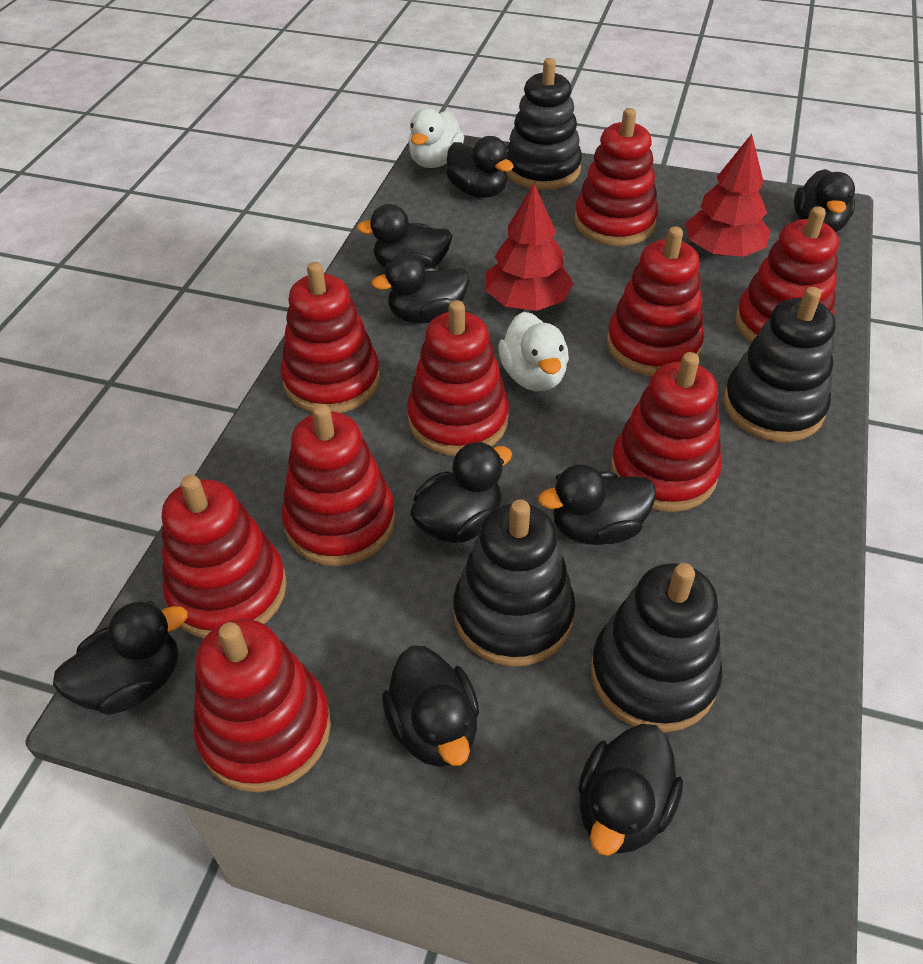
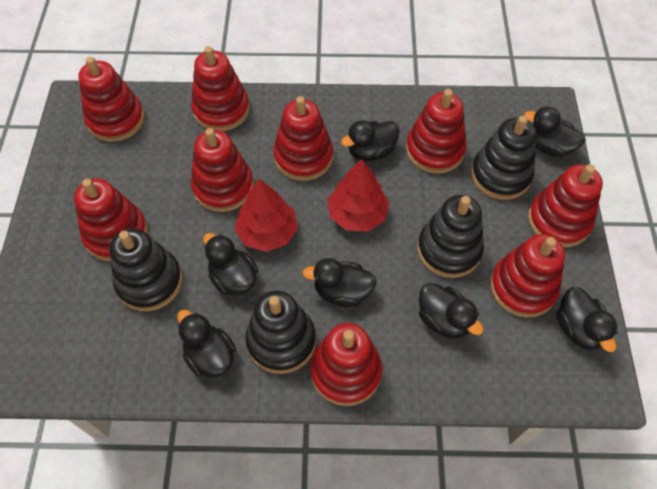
black duck: 9 -> 7
white duck: 2 -> 0

